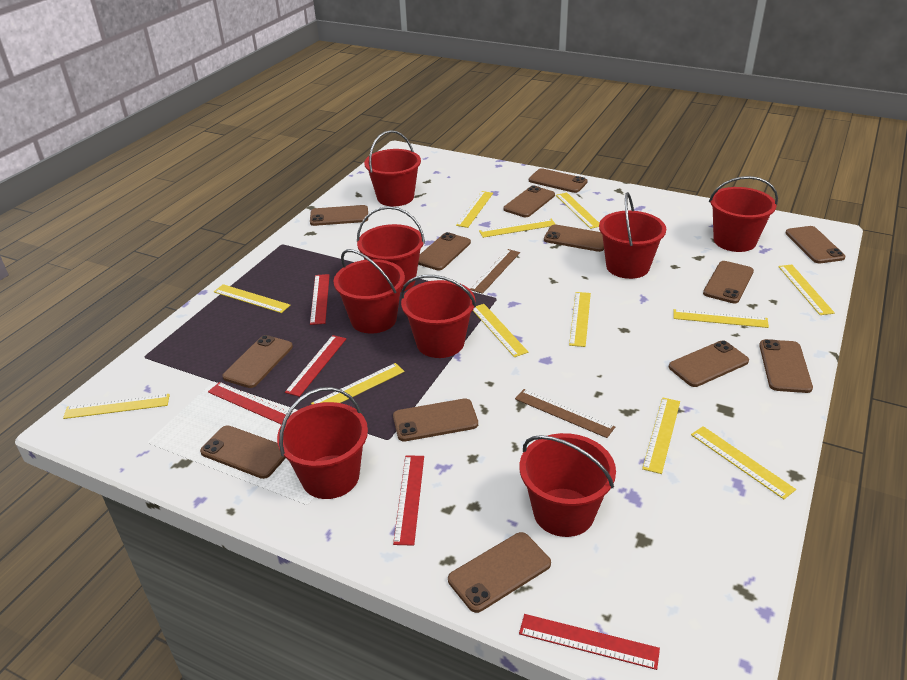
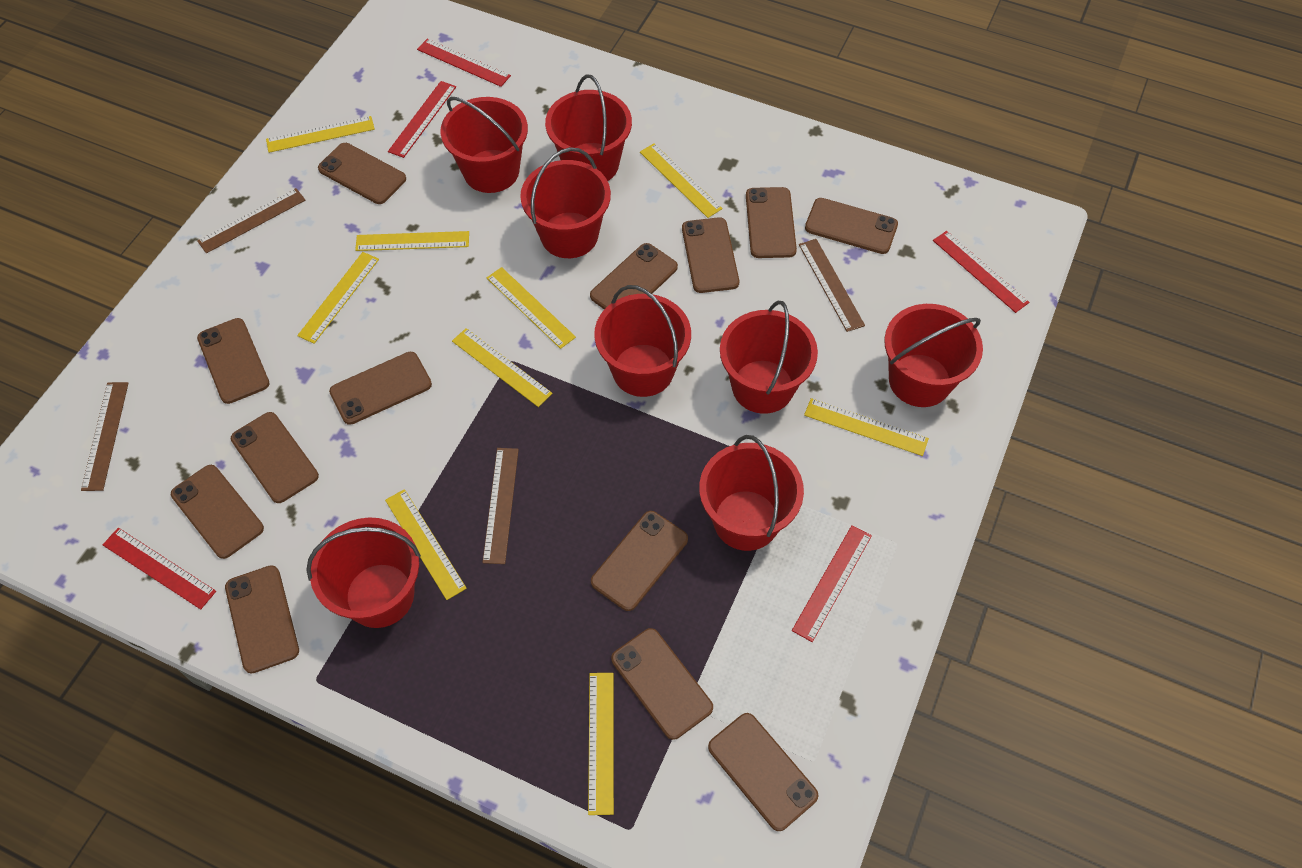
brown ruler: 2 -> 4
yellow ruler: 12 -> 9

